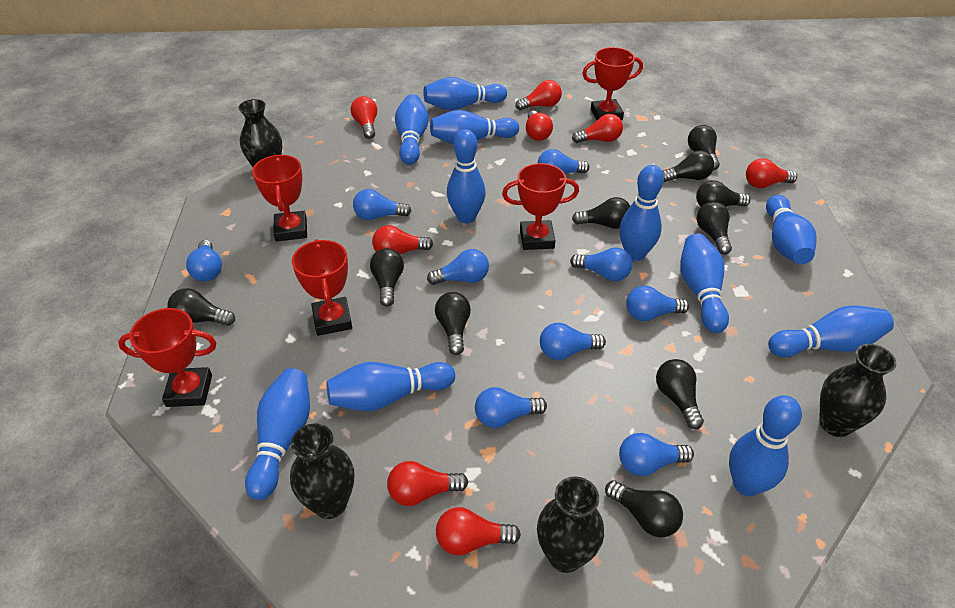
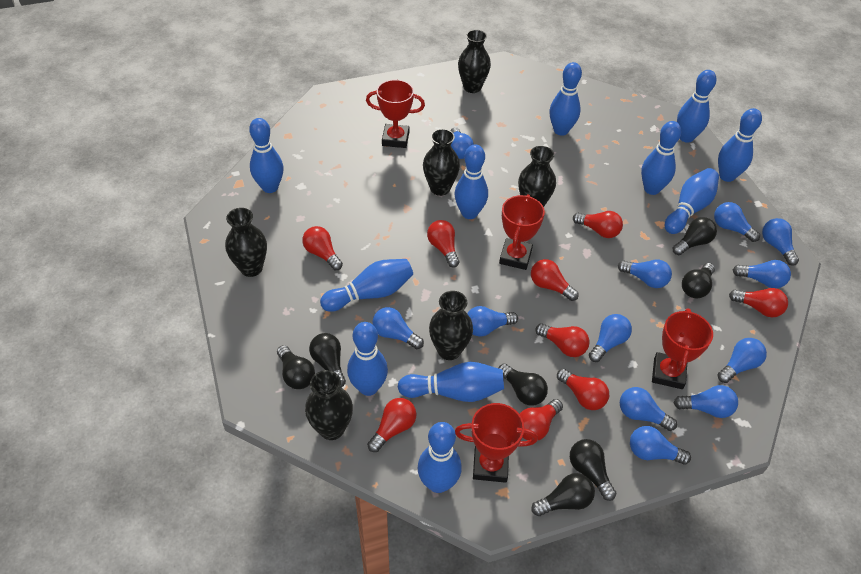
black light bulb: 10 -> 7
black vase: 4 -> 6
blue light bulb: 9 -> 12
red light bulb: 8 -> 9
red trophy: 5 -> 4

